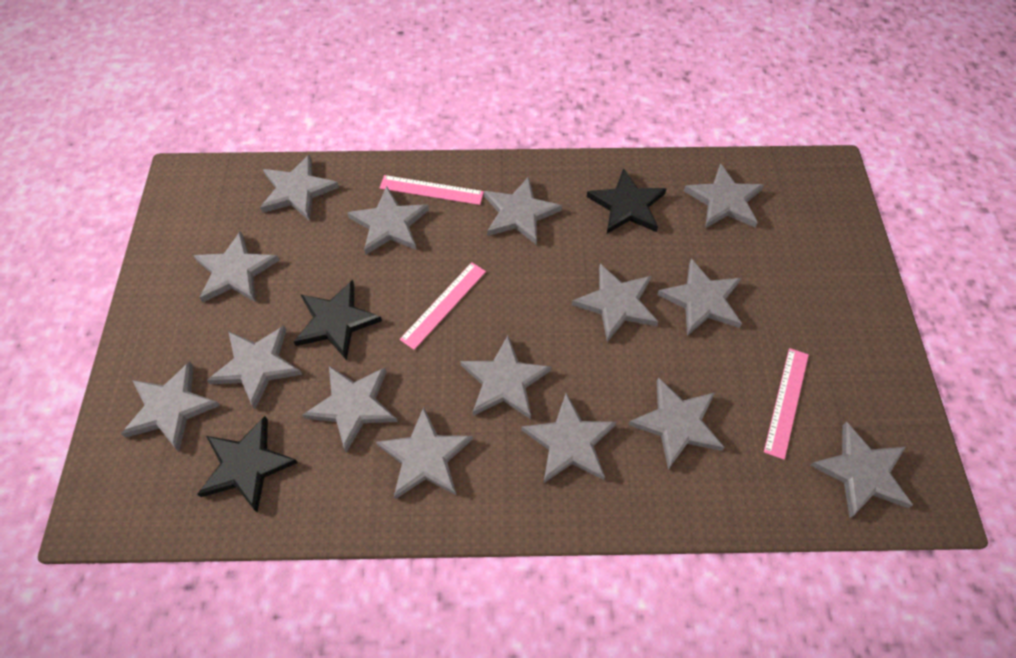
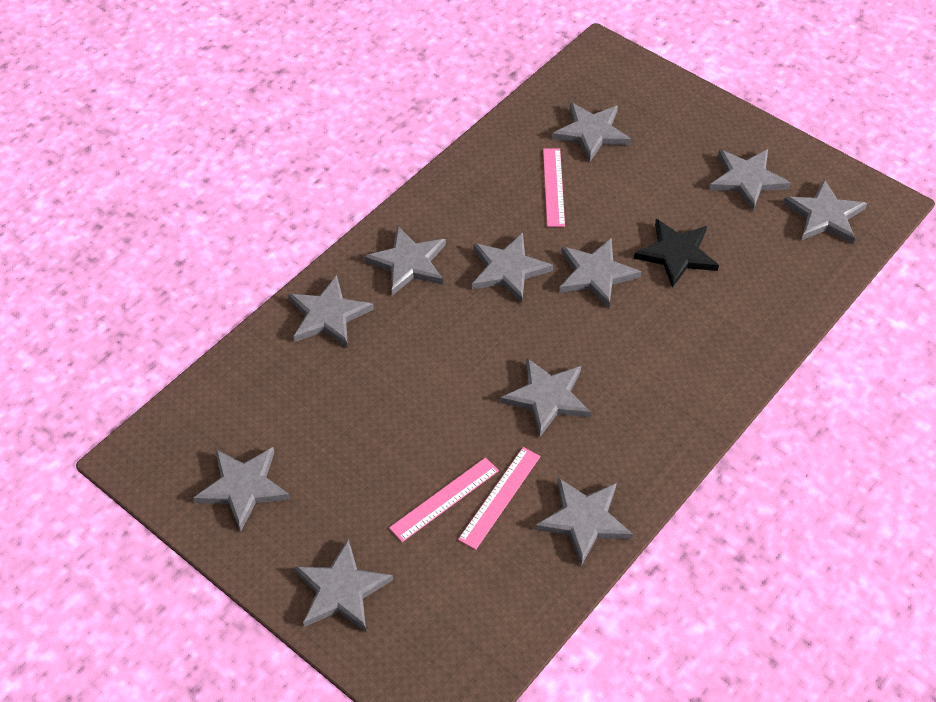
black star: 3 -> 1
grey star: 15 -> 11

